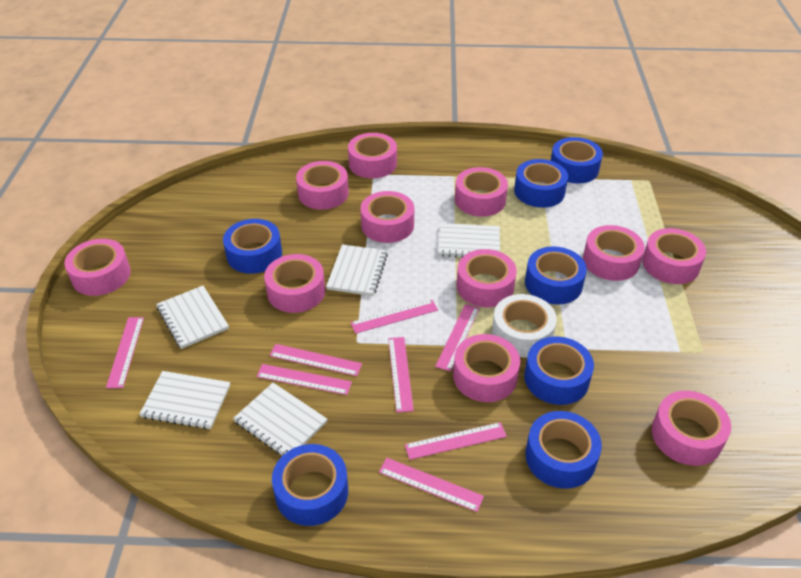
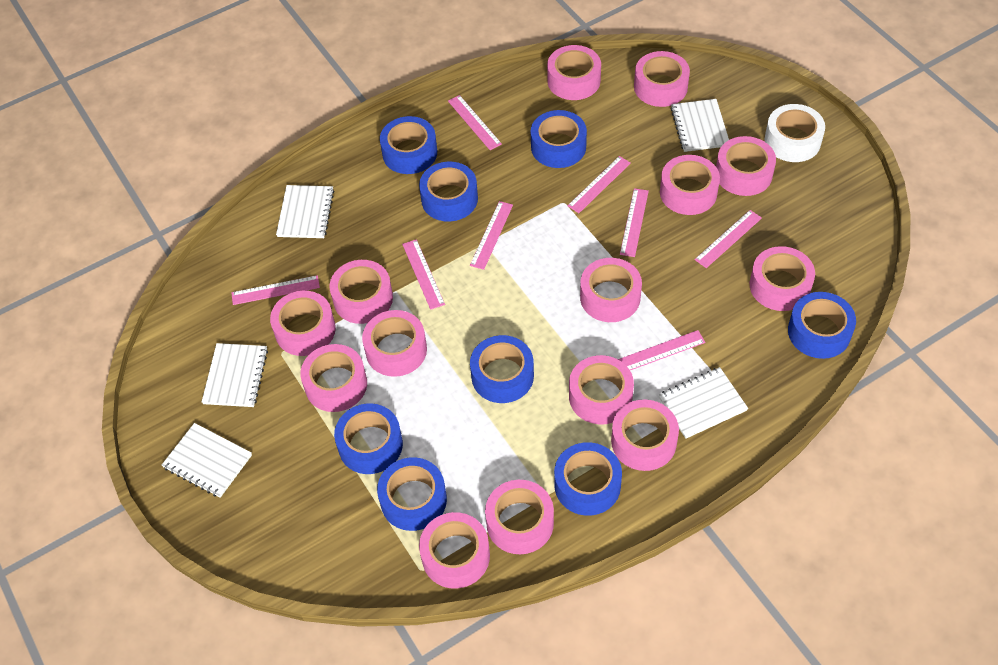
blue tape: 7 -> 8
pink tape: 11 -> 14

